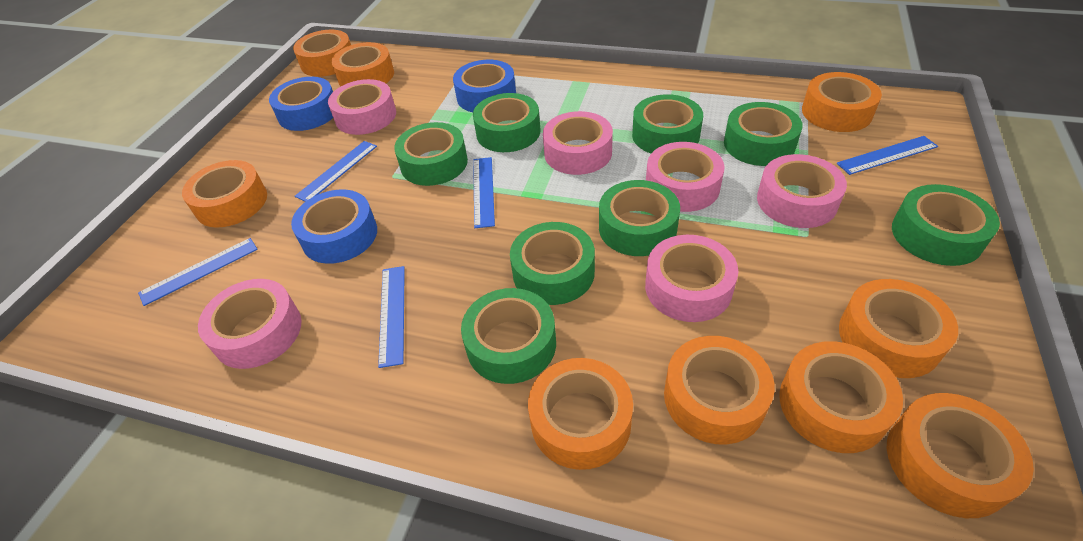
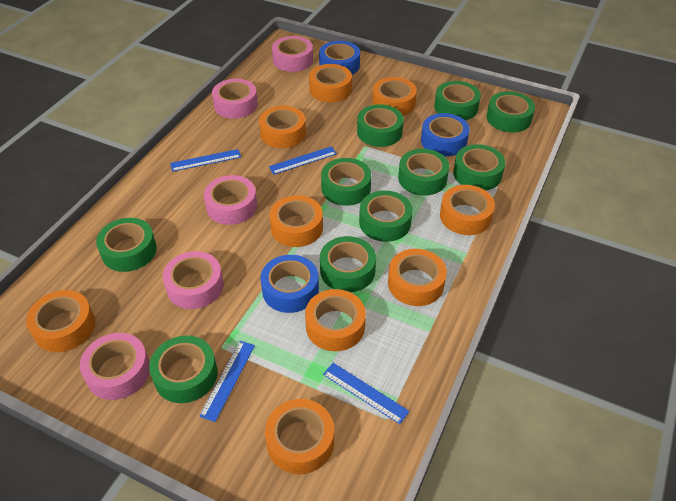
blue ruler: 5 -> 4
green tape: 8 -> 10
pink tape: 6 -> 5

